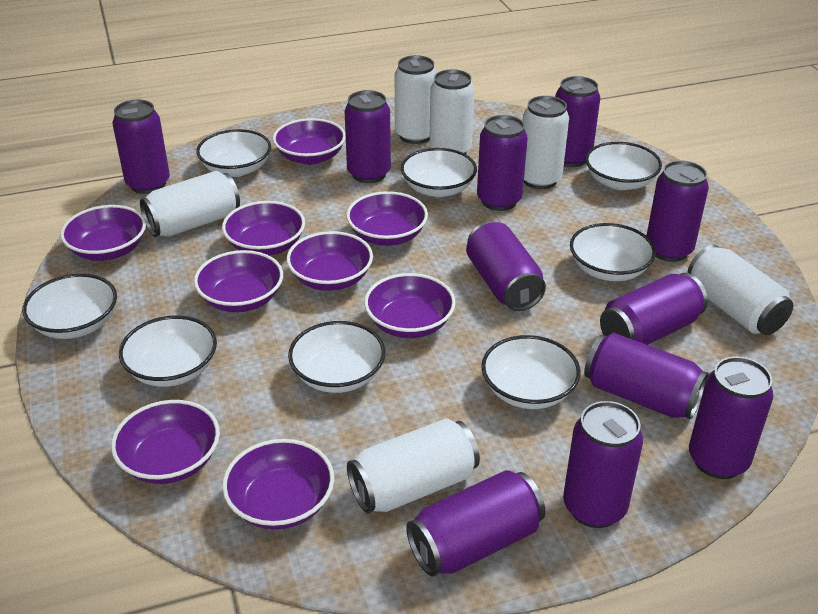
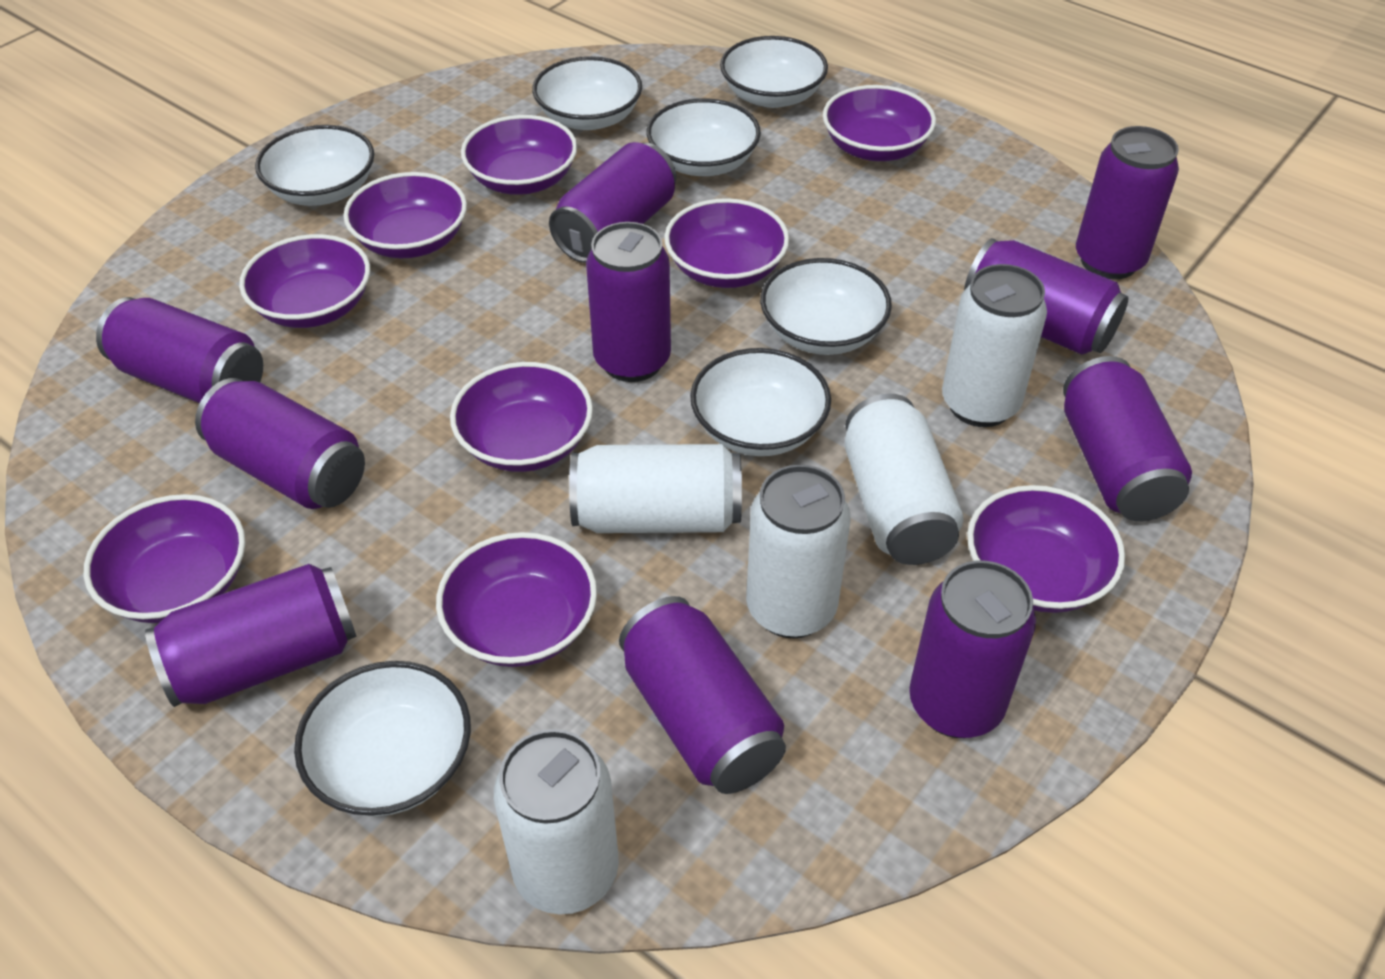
purple can: 11 -> 10
white bowl: 8 -> 7
white can: 6 -> 5

